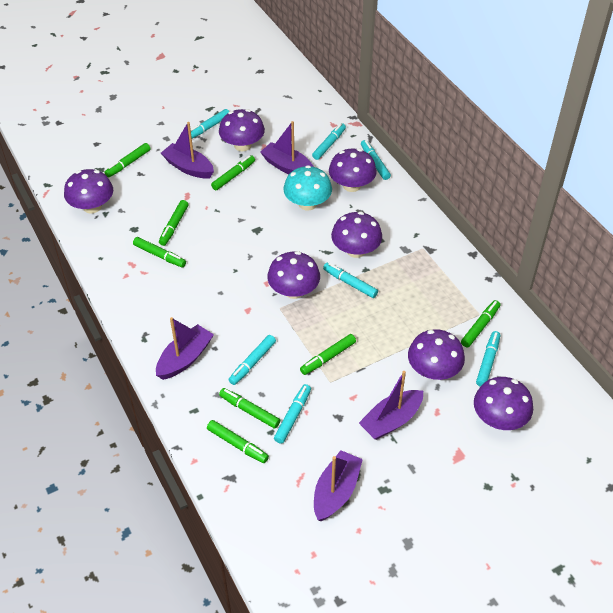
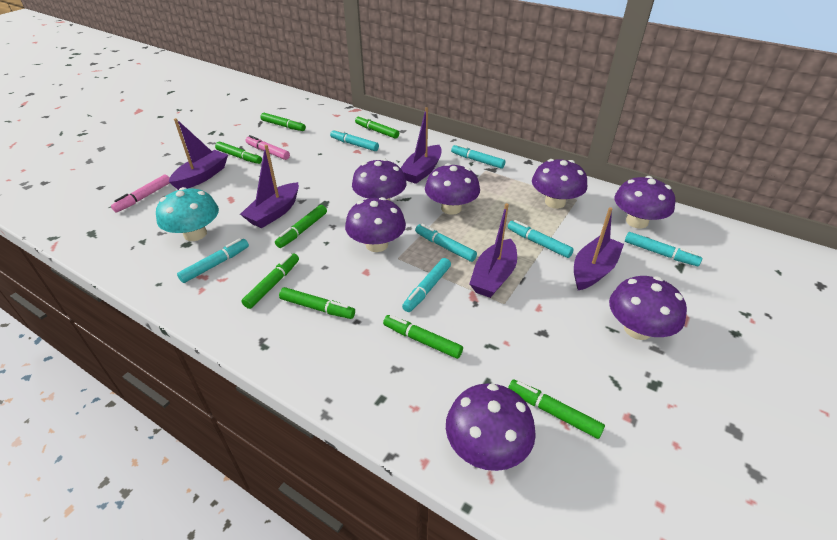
pink marker: 0 -> 2

